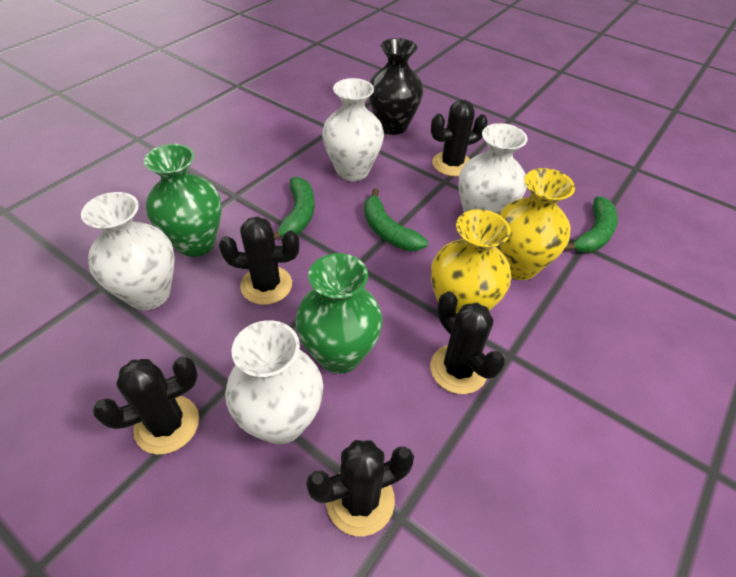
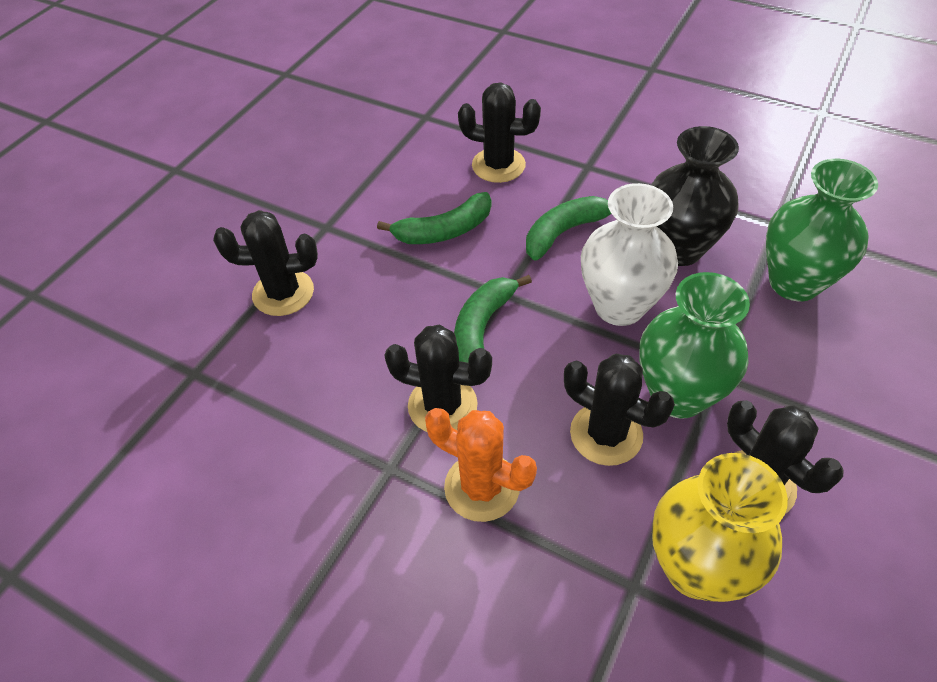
orange cactus: 0 -> 1
white vase: 4 -> 1
yellow vase: 2 -> 1

